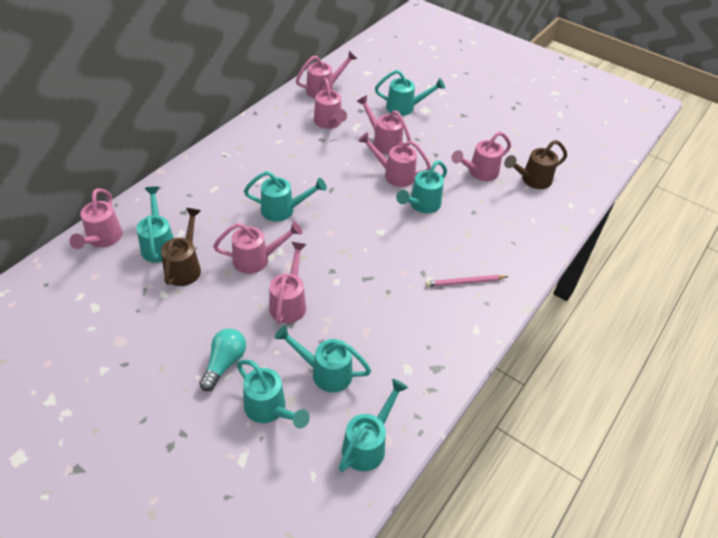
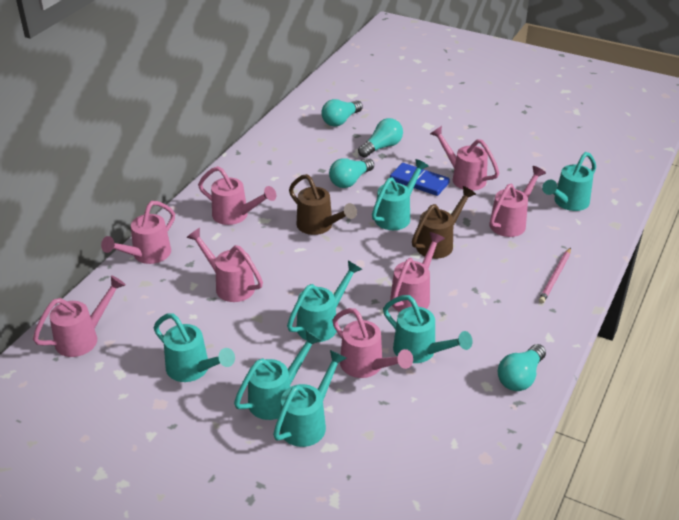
blue domino: 0 -> 1
turquoise light bulb: 1 -> 4

